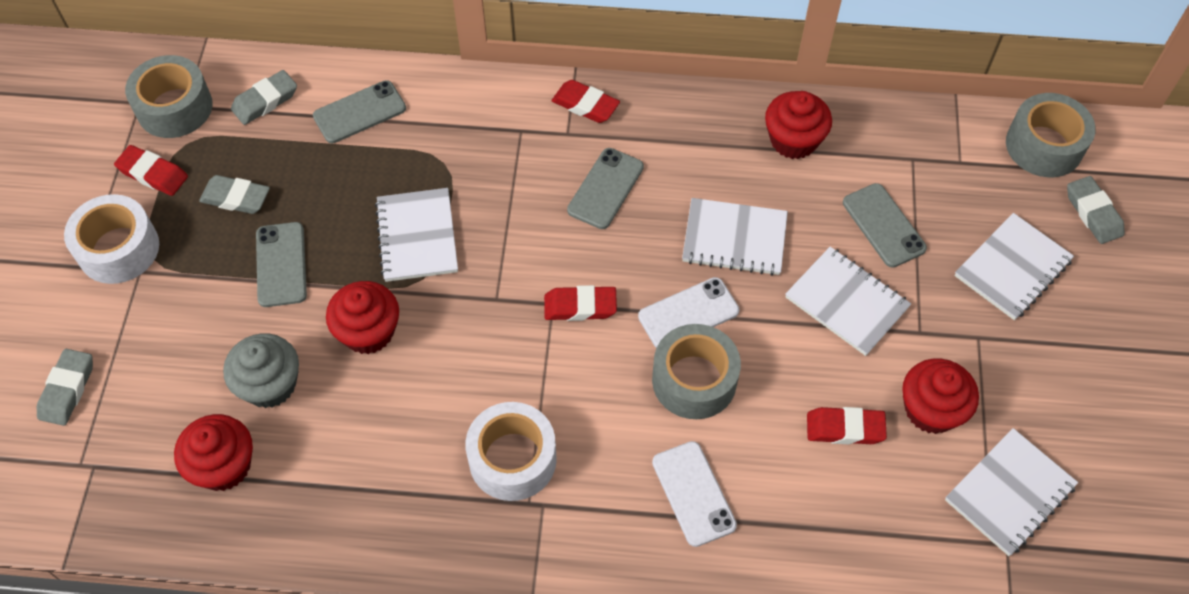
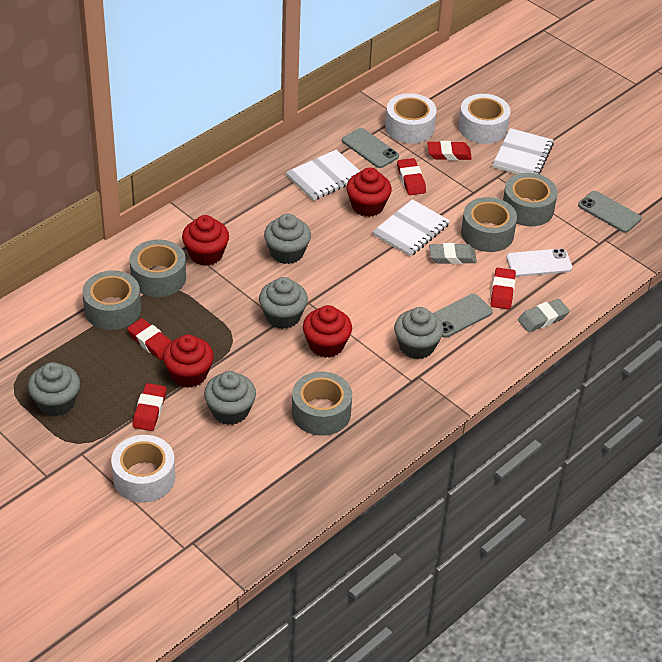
grey cupcake: 1 -> 5
grey eraser: 4 -> 2
grey phone: 4 -> 3
grey tape: 3 -> 5
red eraser: 4 -> 5
white notebook: 5 -> 3
white phone: 2 -> 1
white tape: 2 -> 3

